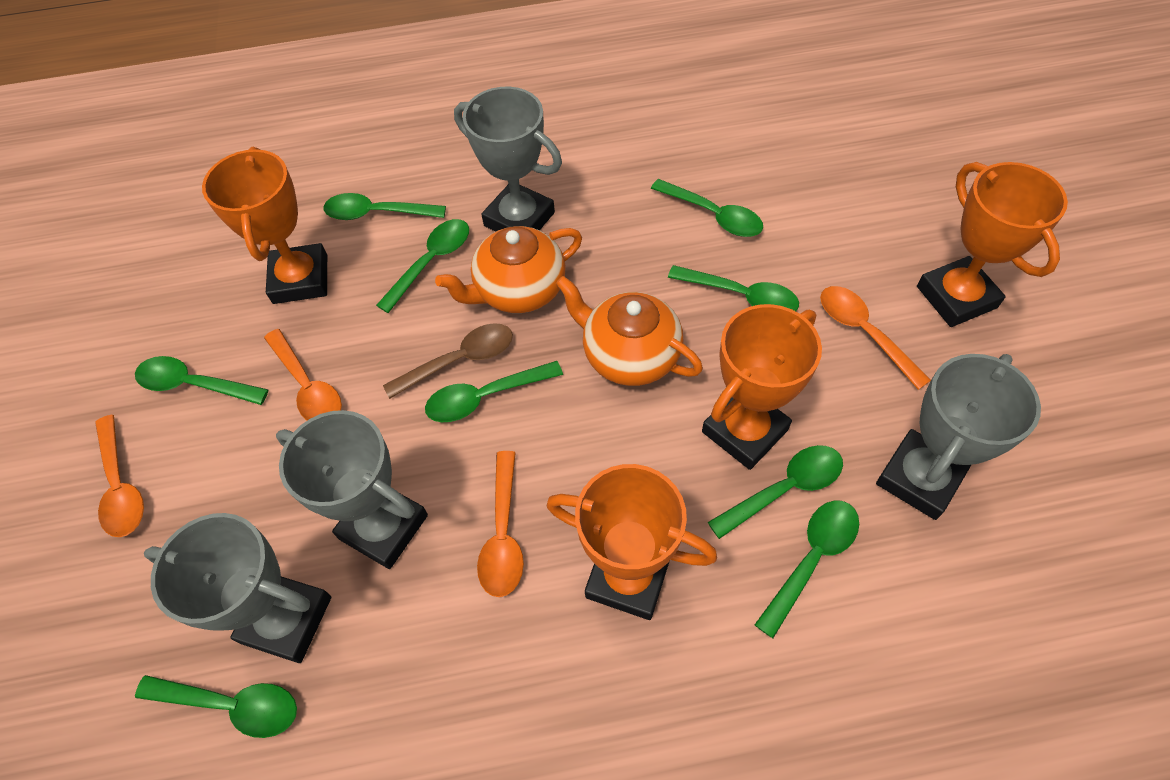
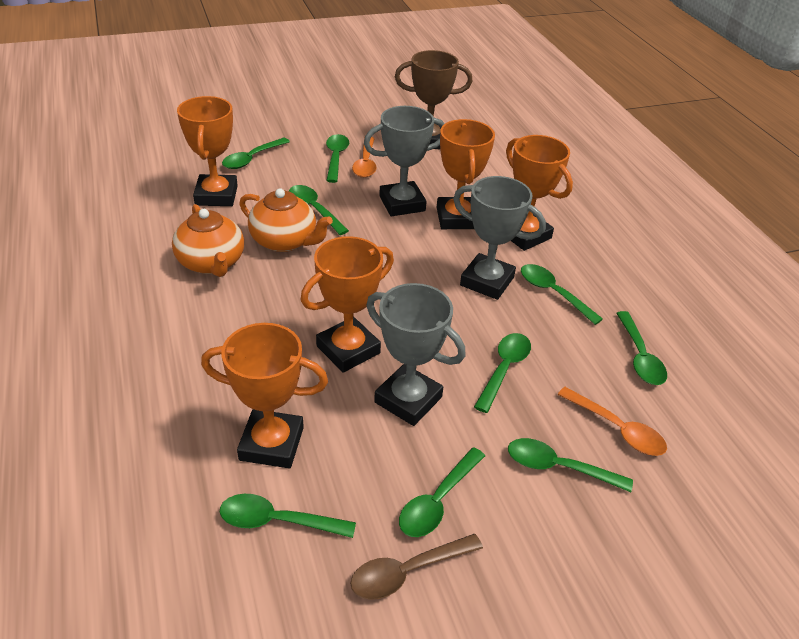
brown trophy: 0 -> 1
grey trophy: 4 -> 3
orange spoon: 4 -> 2
orange trophy: 4 -> 5

